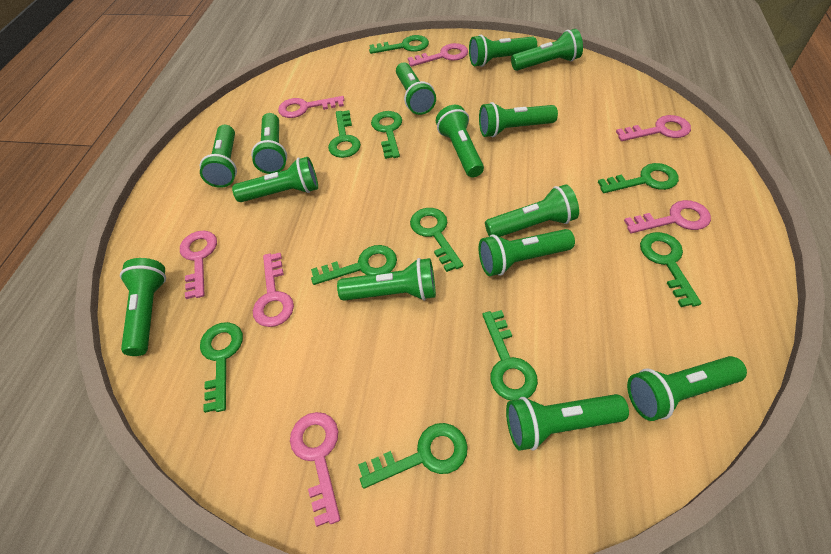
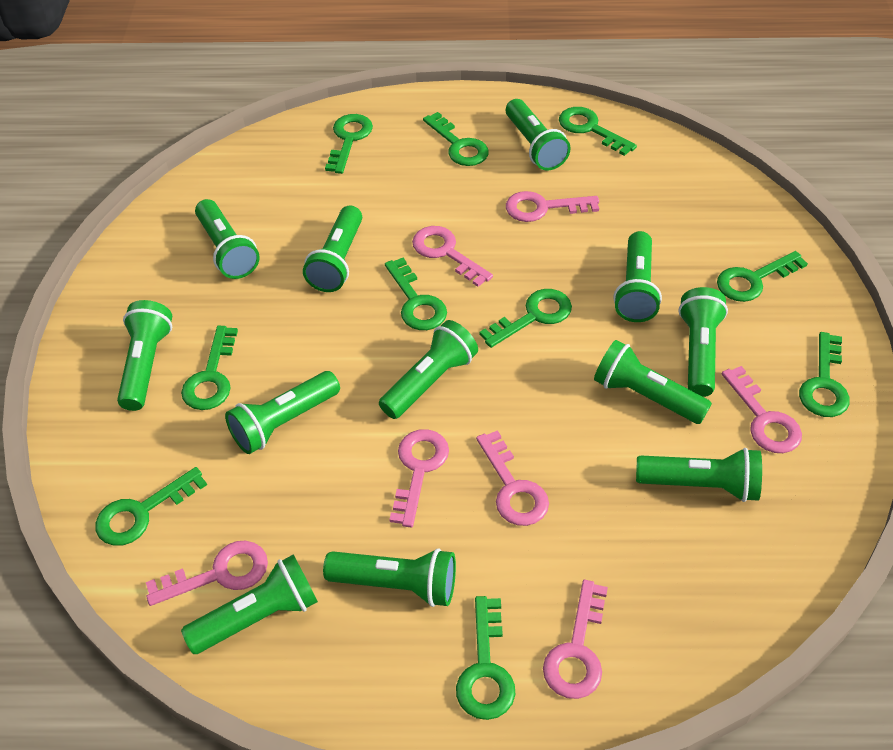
green flashlight: 14 -> 12

